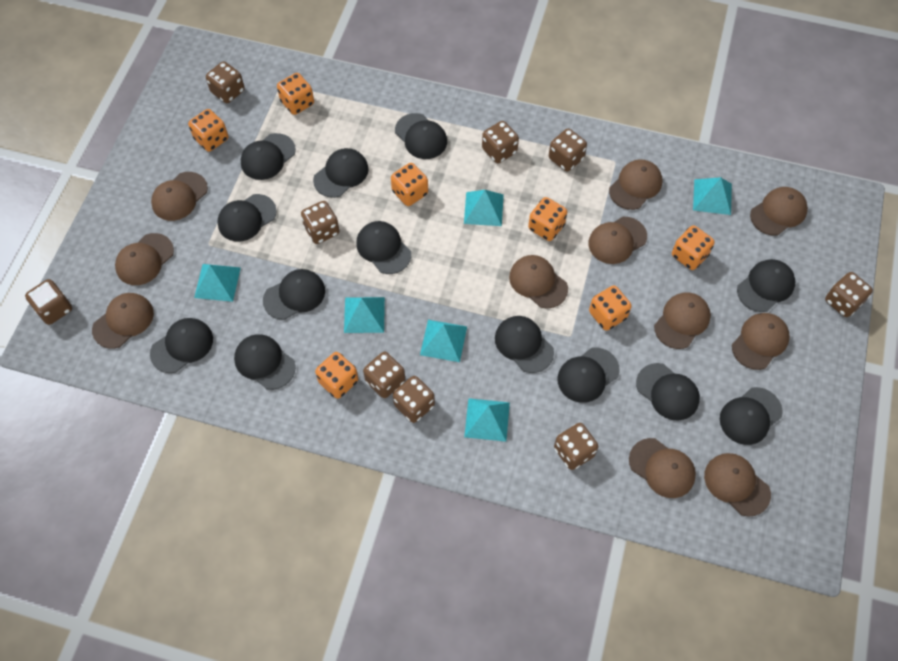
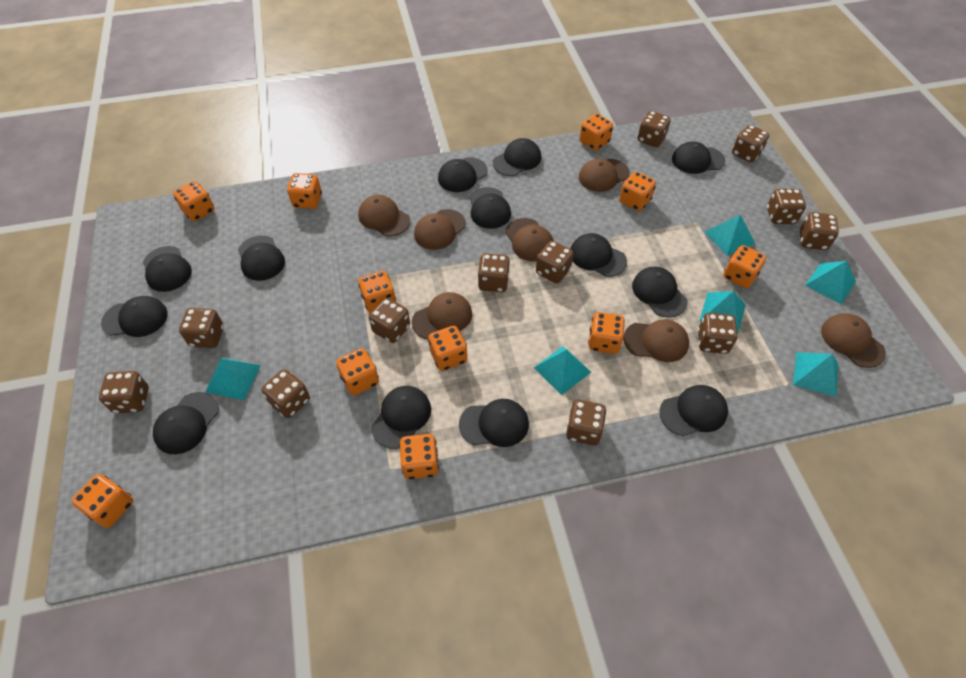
brown cap: 11 -> 7
brown dice: 9 -> 12
orange dice: 7 -> 11

